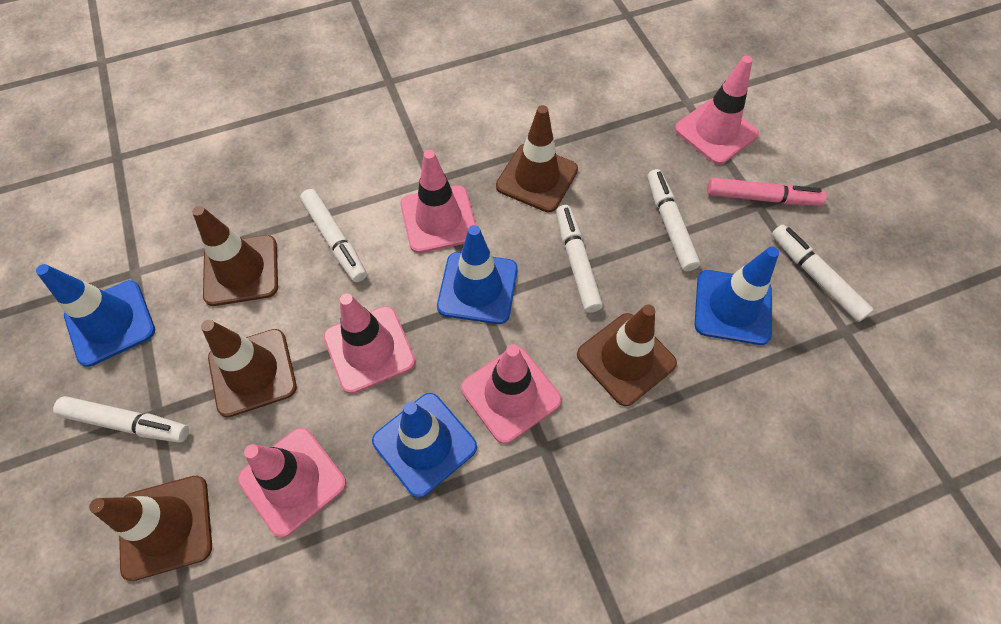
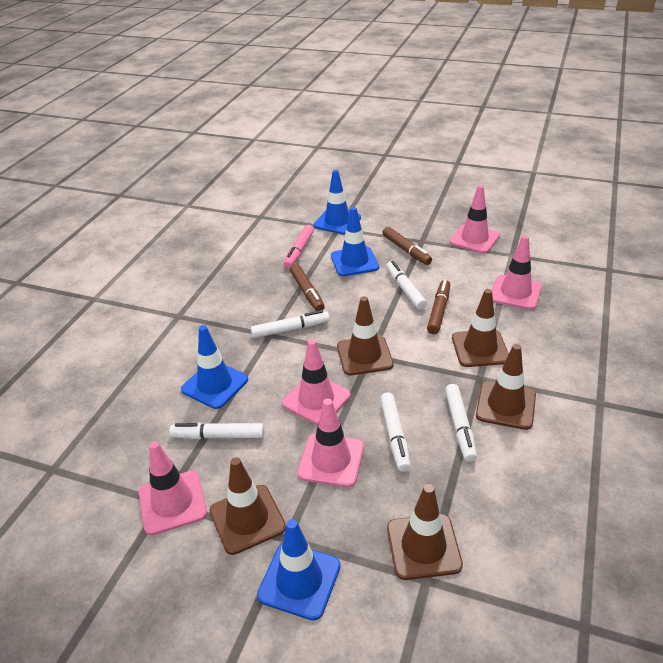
brown marker: 0 -> 3

